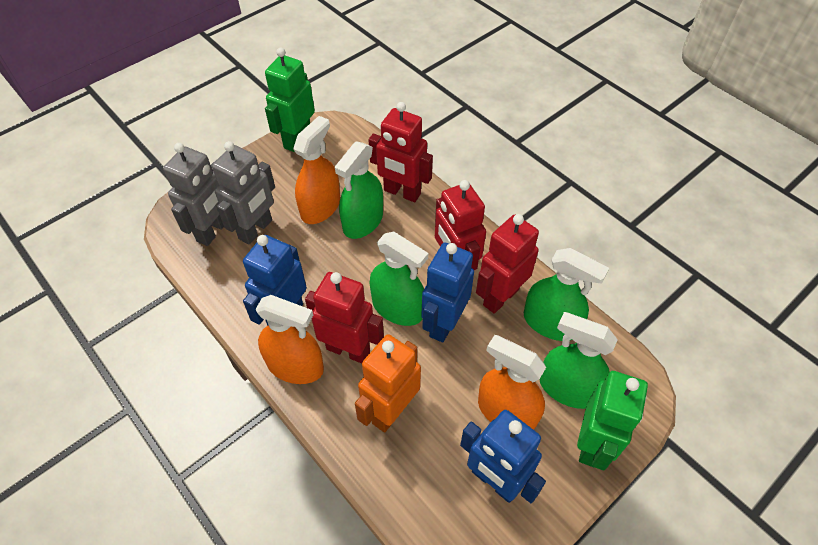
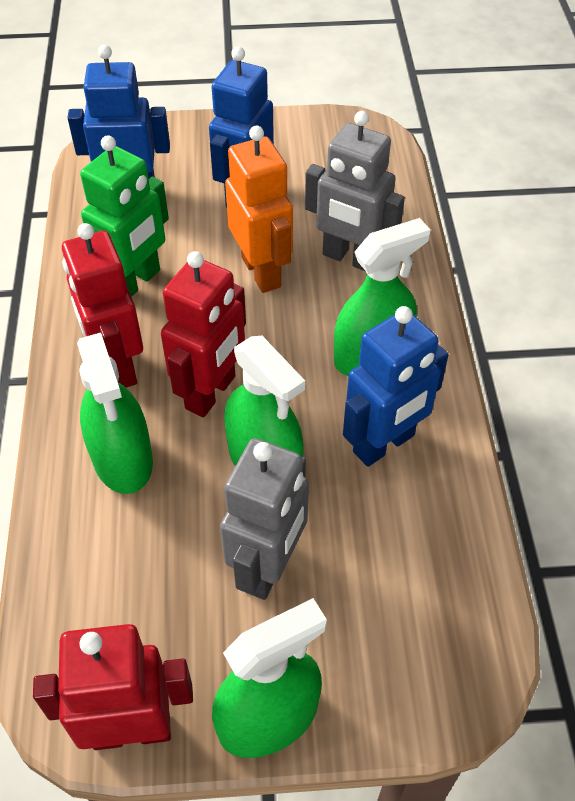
green robot: 2 -> 1
orange spray bottle: 3 -> 0
red robot: 4 -> 3

